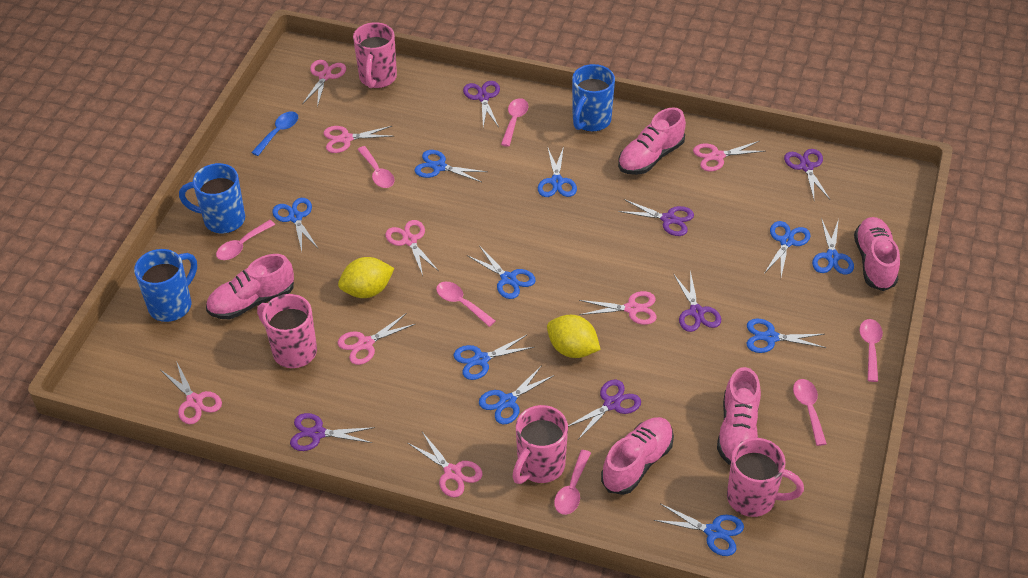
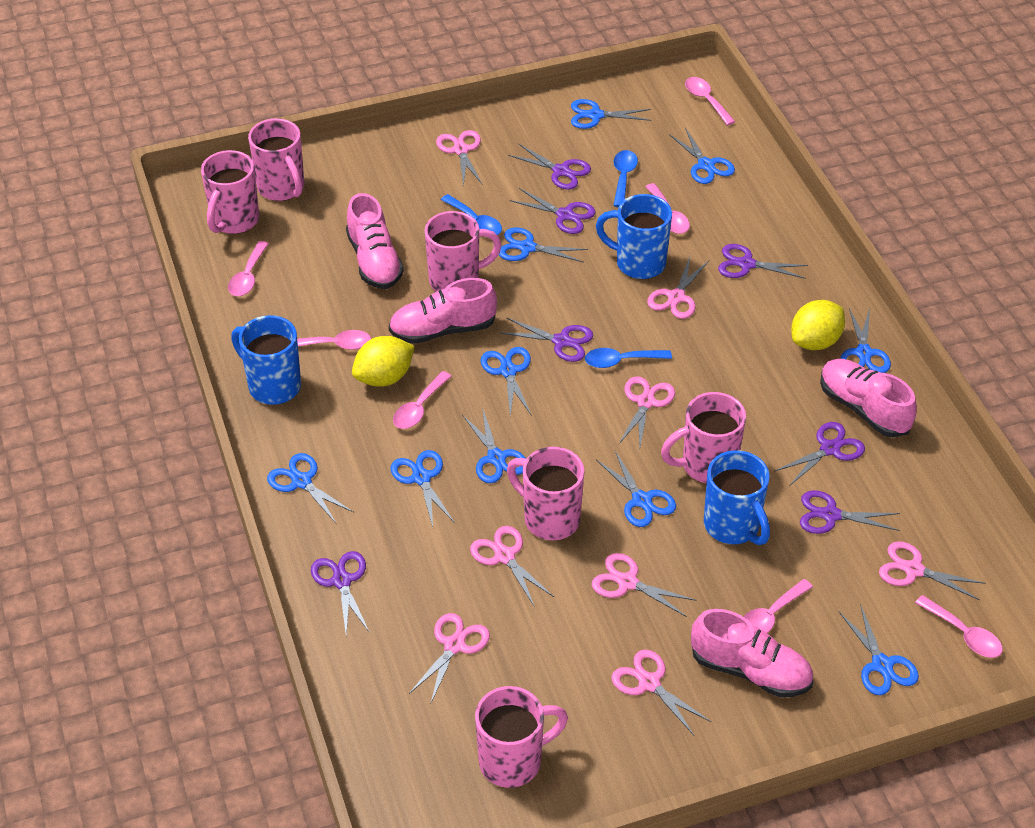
blue spoon: 1 -> 3
pink mug: 4 -> 6
pink shoe: 5 -> 4
purple scissors: 6 -> 7

